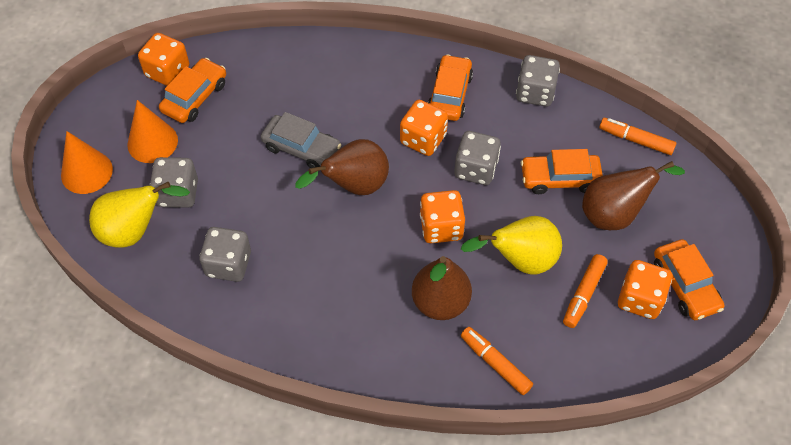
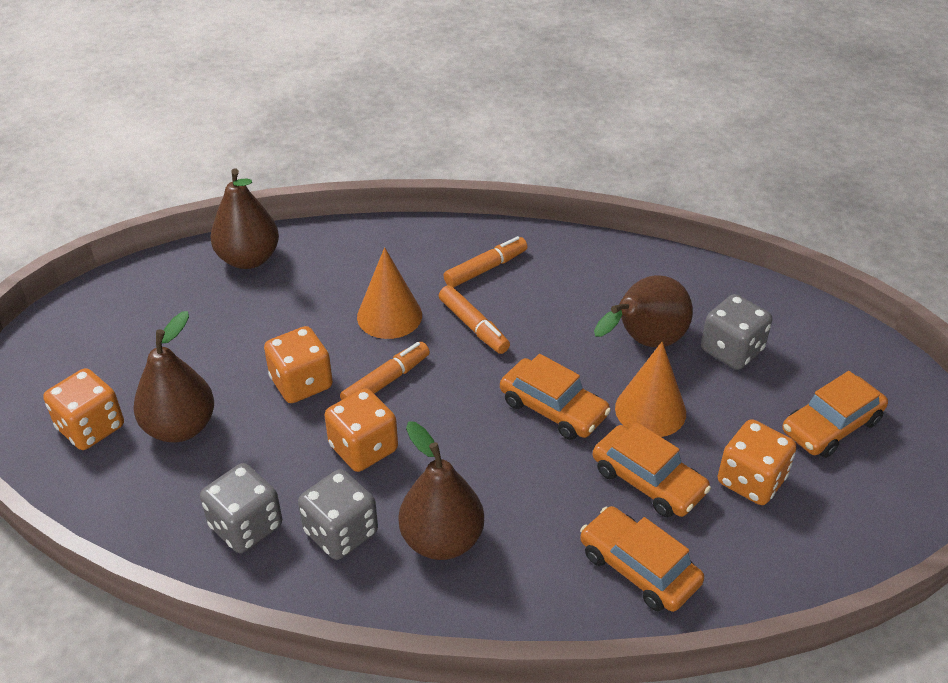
brown pear: 3 -> 4
grey car: 1 -> 0
grey dice: 4 -> 3
yellow pear: 2 -> 0

